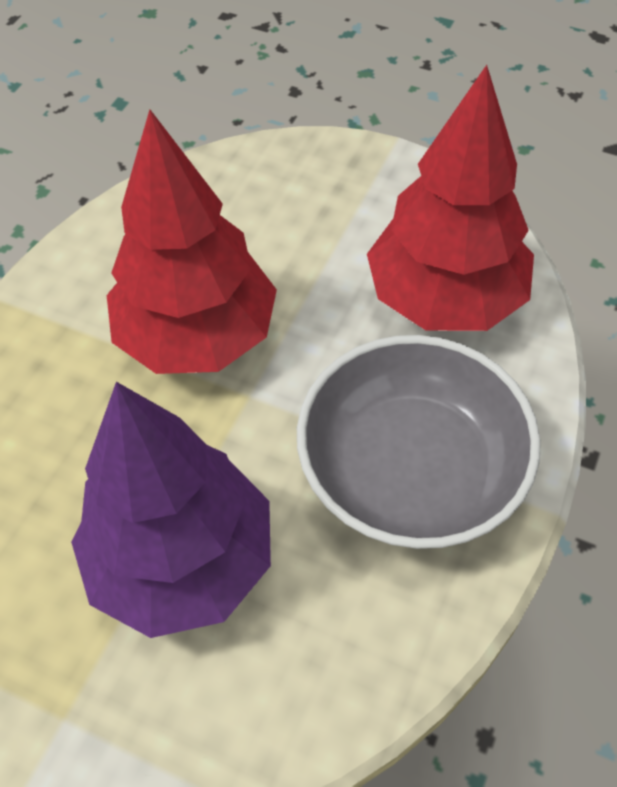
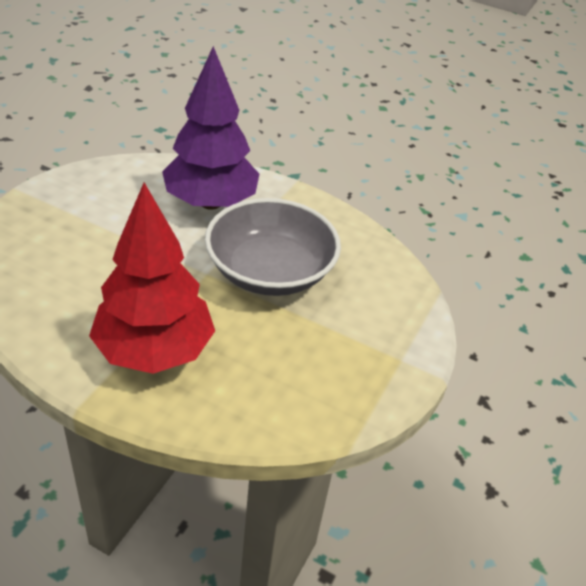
red tree: 2 -> 1

